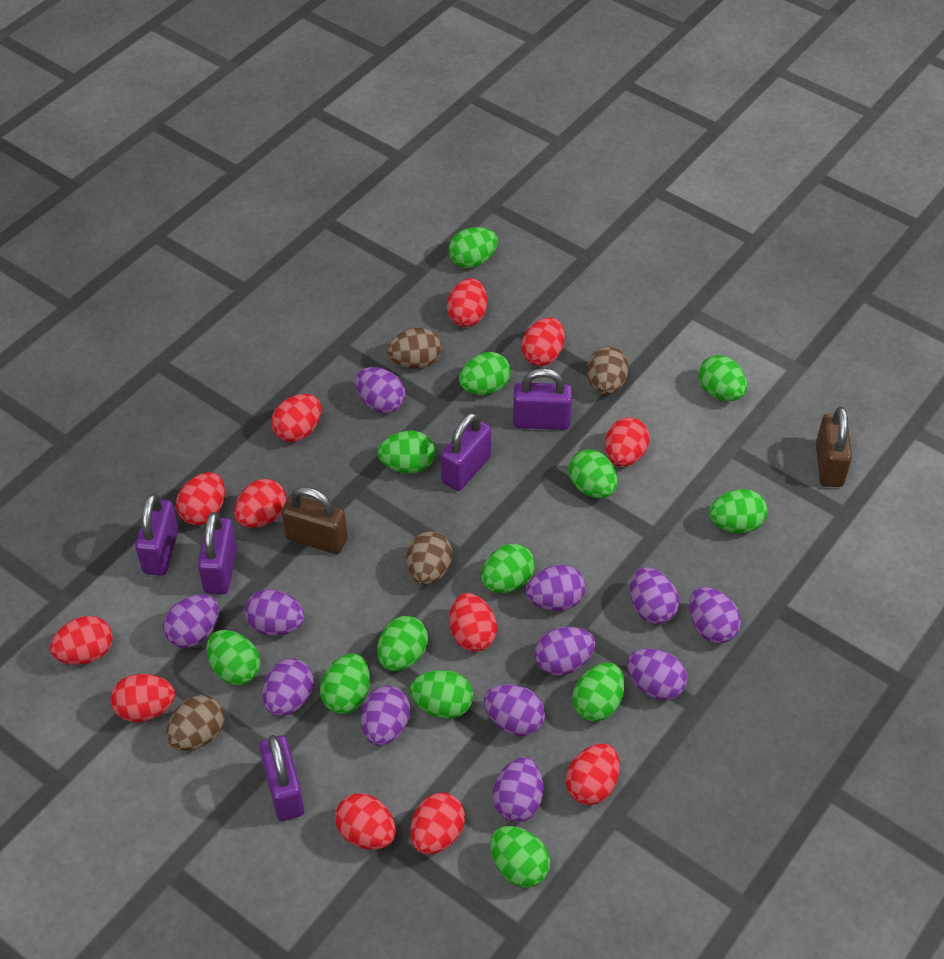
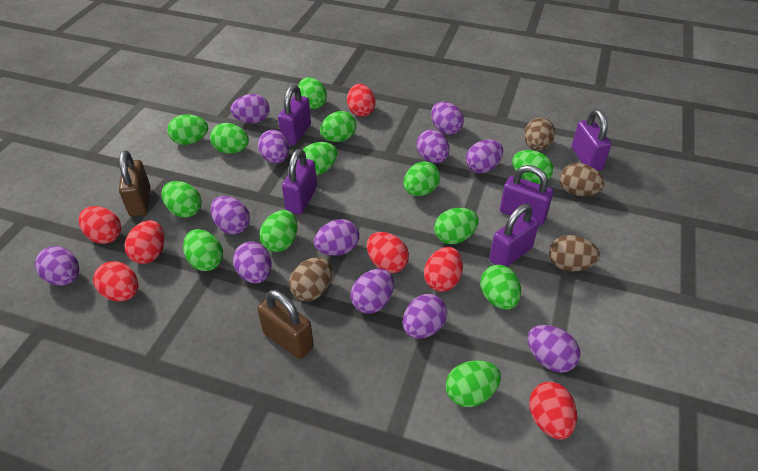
red egg: 12 -> 7

